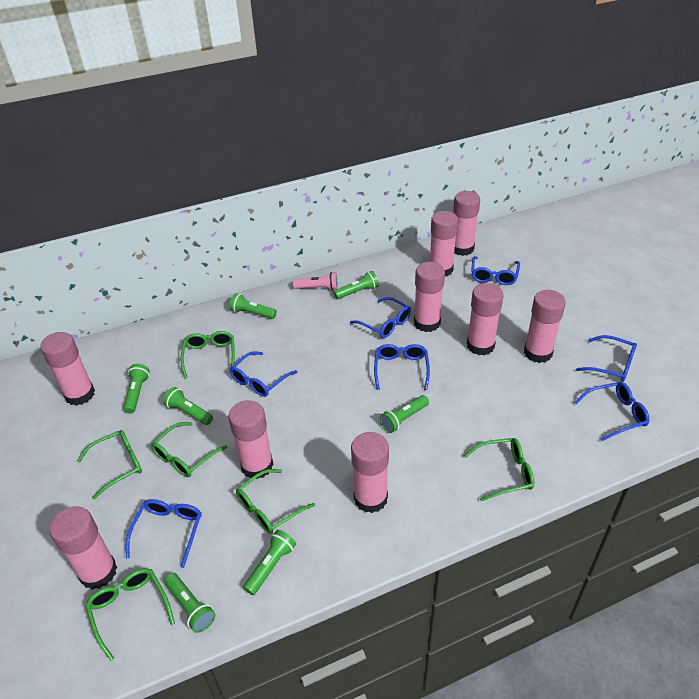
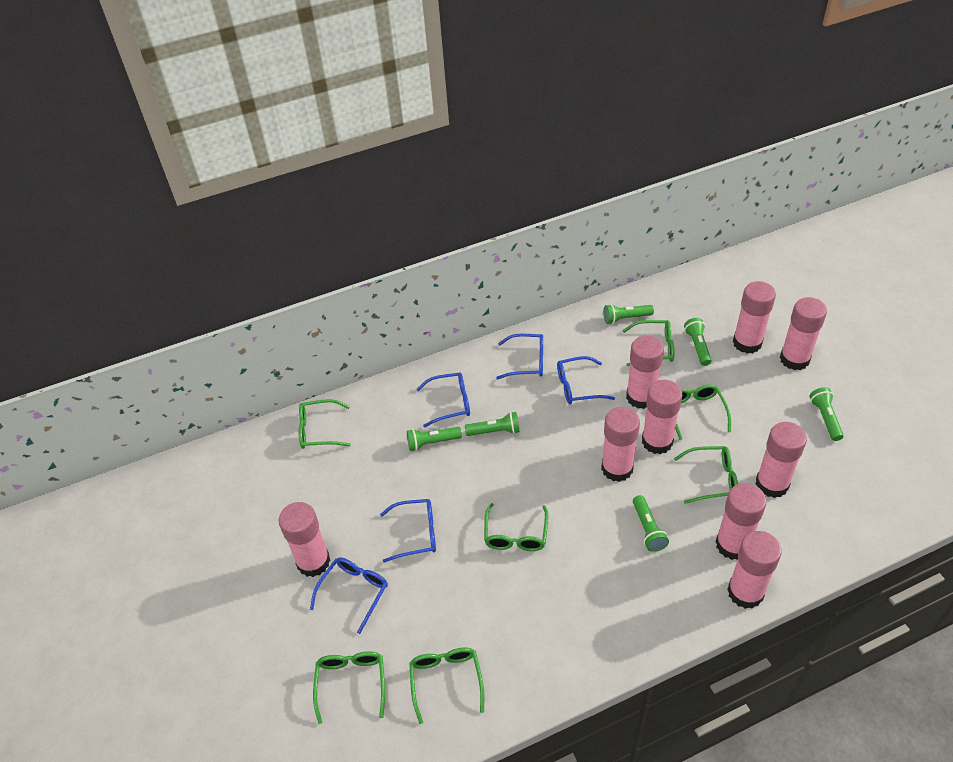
blue glasses: 7 -> 5
green flashlight: 7 -> 6
green glasses: 6 -> 7
pink flashlight: 1 -> 0

